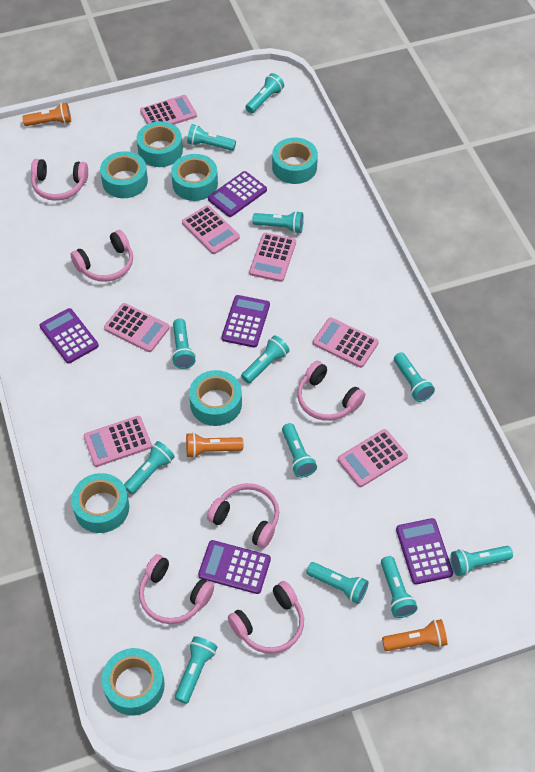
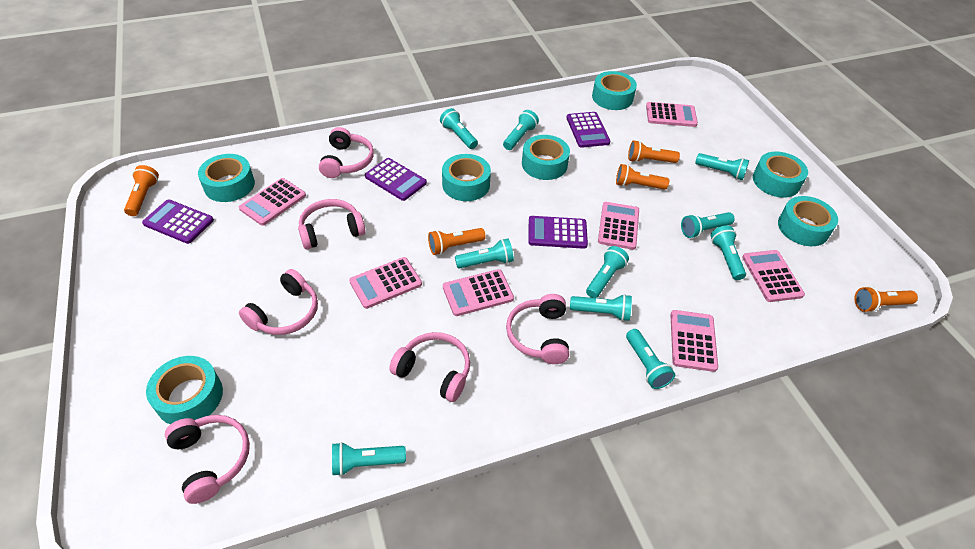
orange flashlight: 3 -> 5
purple calculator: 5 -> 4
turquoise flashlight: 12 -> 10

